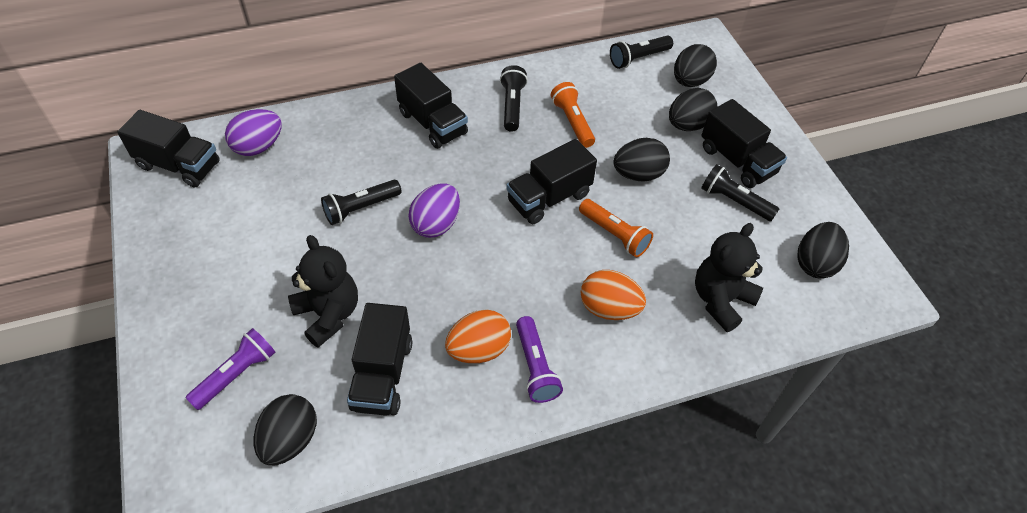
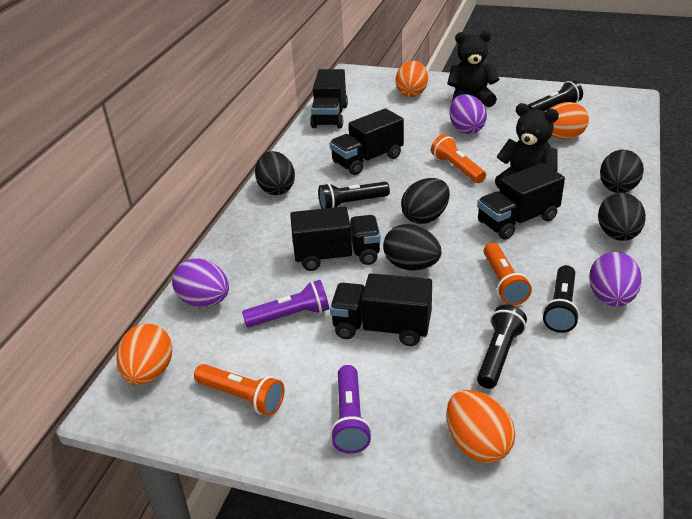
orange egg: 2 -> 4
orange flashlight: 2 -> 3
purple egg: 2 -> 3

